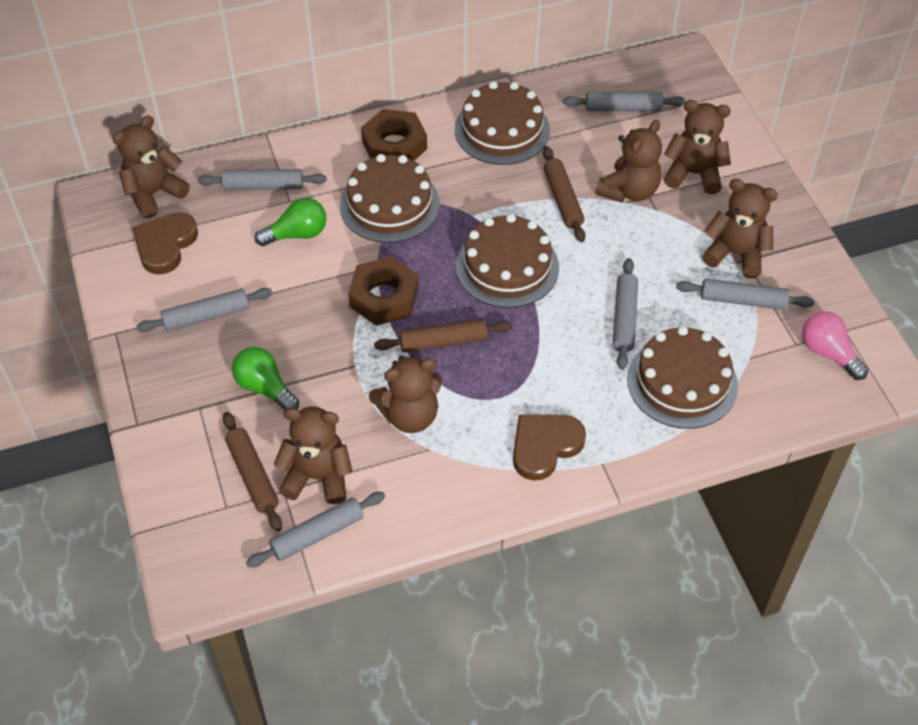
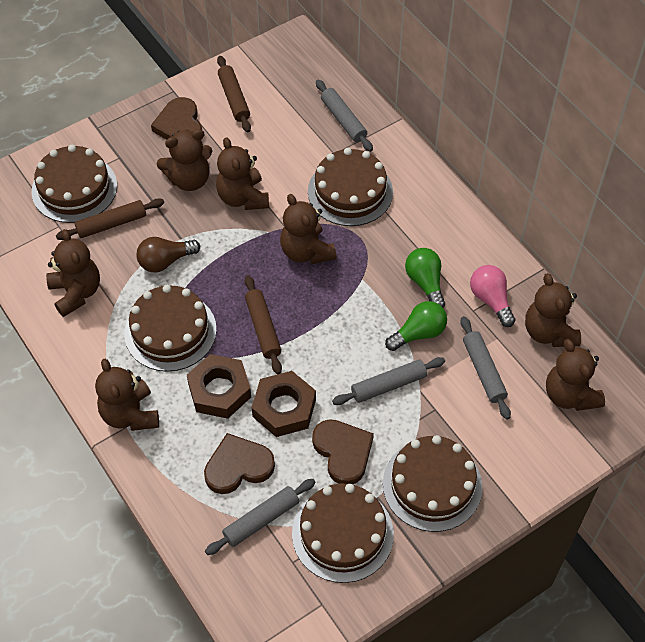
brown cake: 4 -> 5
brown heart: 2 -> 3
brown light bulb: 0 -> 1
brown teddy bear: 6 -> 7
grey rolling pin: 6 -> 4

